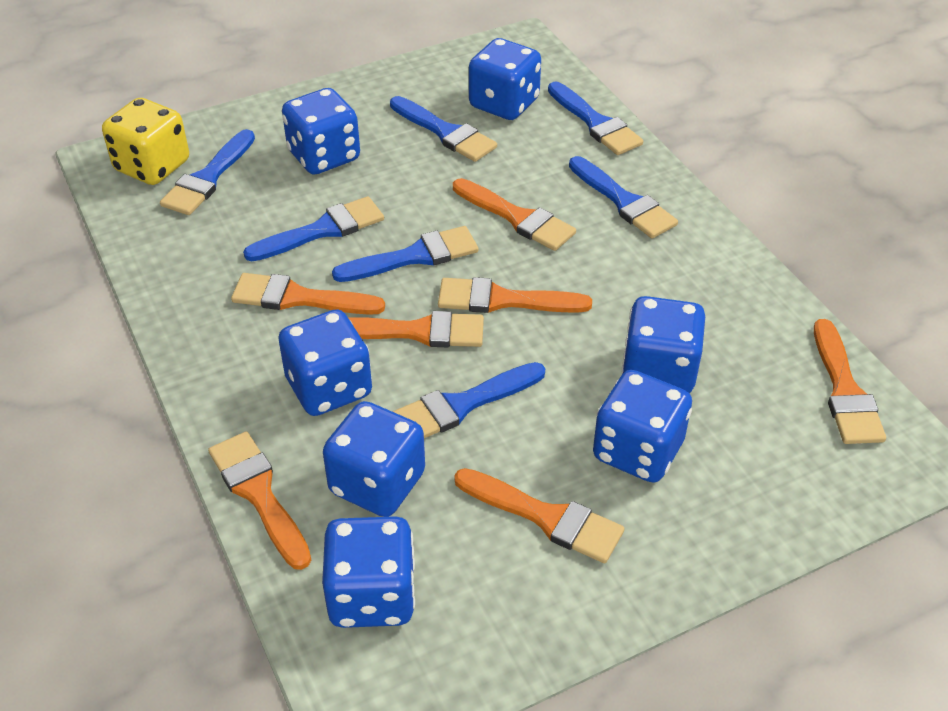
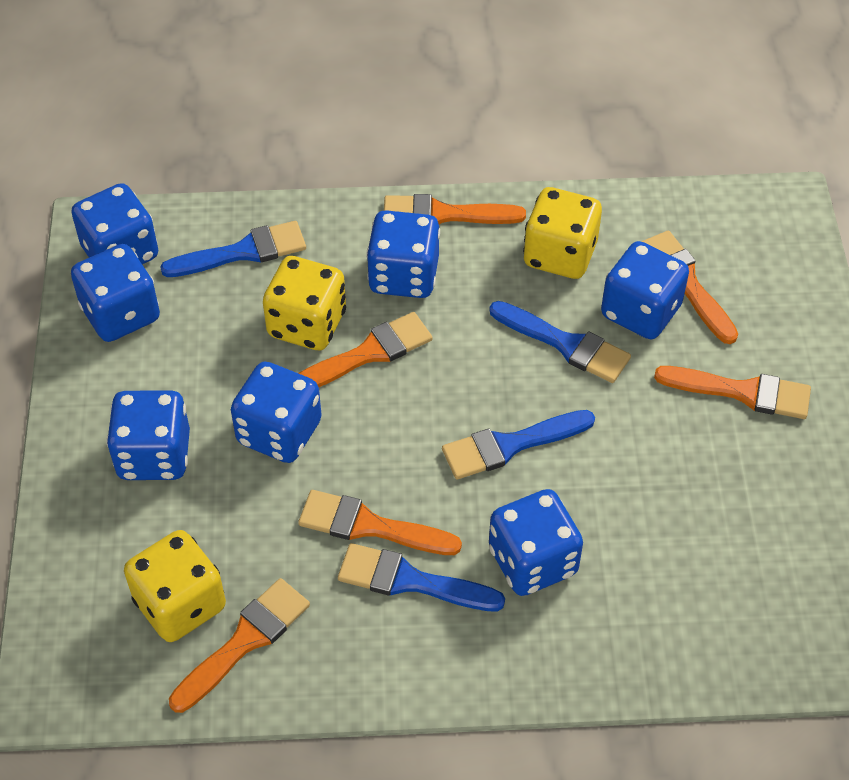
blue brush: 7 -> 4
orange brush: 7 -> 6
yellow dice: 1 -> 3

